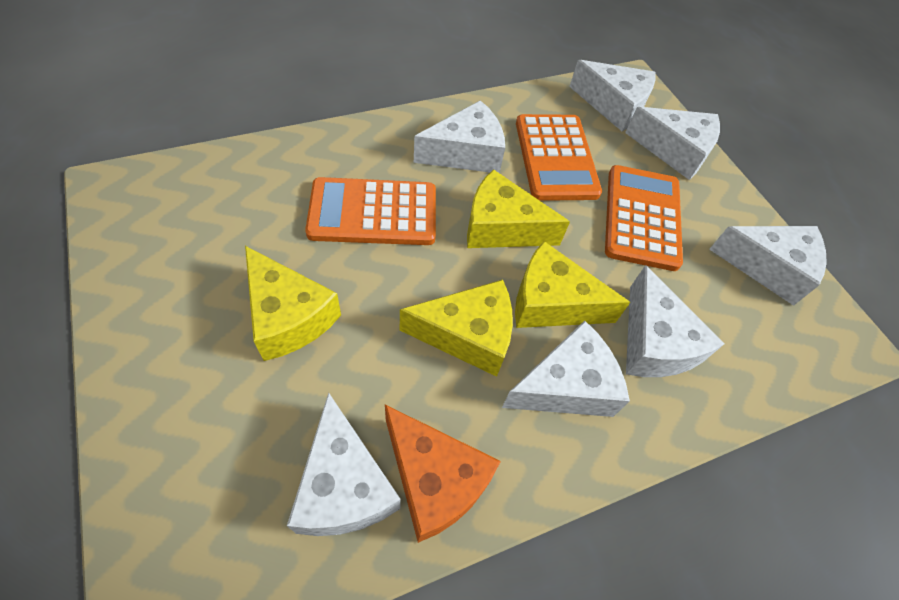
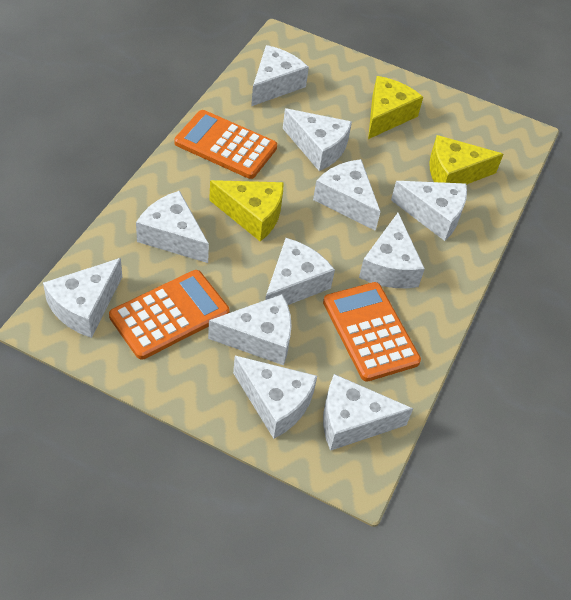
orange cheese: 1 -> 0
white cheese: 7 -> 11
yellow cheese: 4 -> 3

